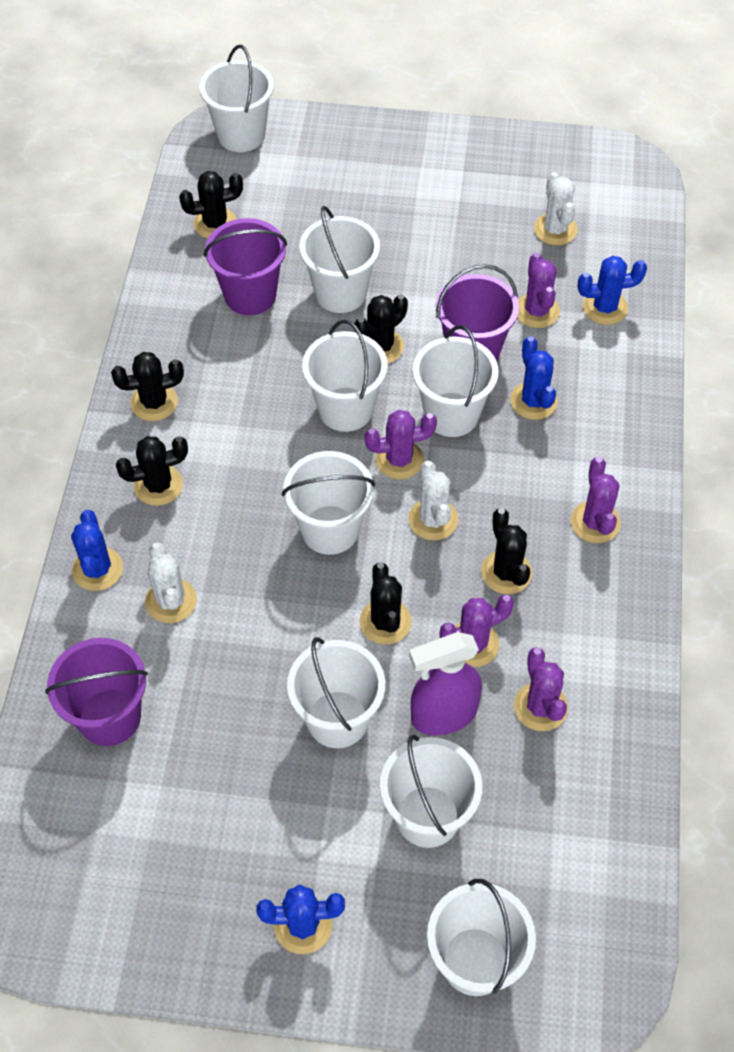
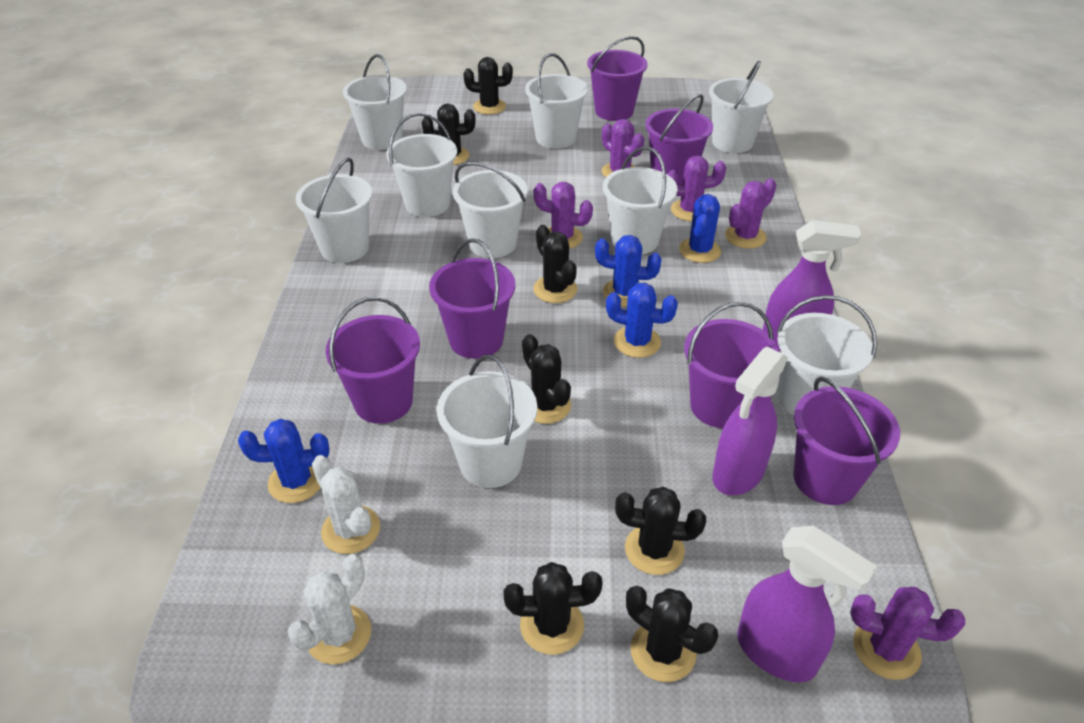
black cactus: 6 -> 7
purple bucket: 3 -> 6
purple spray bottle: 1 -> 3
white bucket: 8 -> 9
white cactus: 3 -> 2

